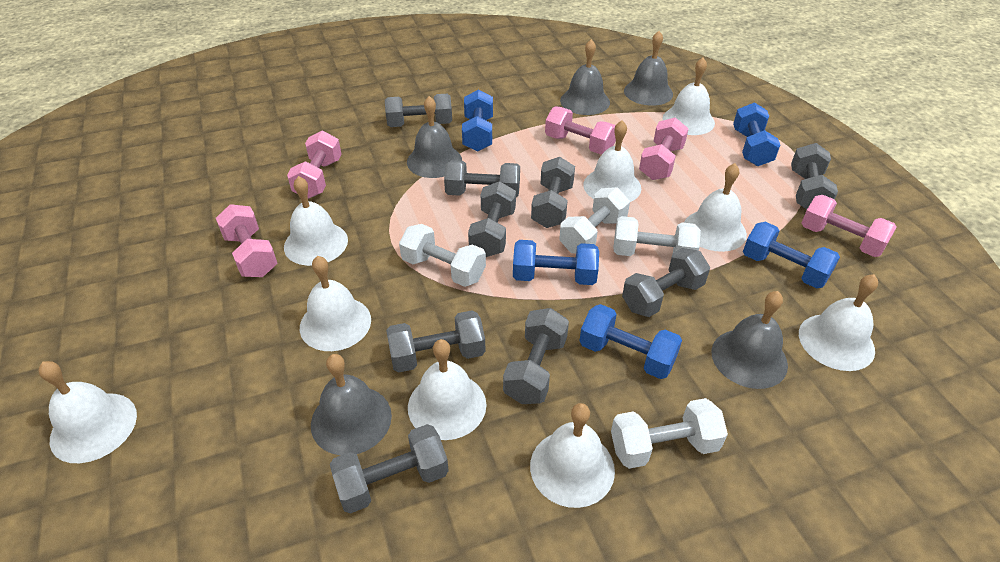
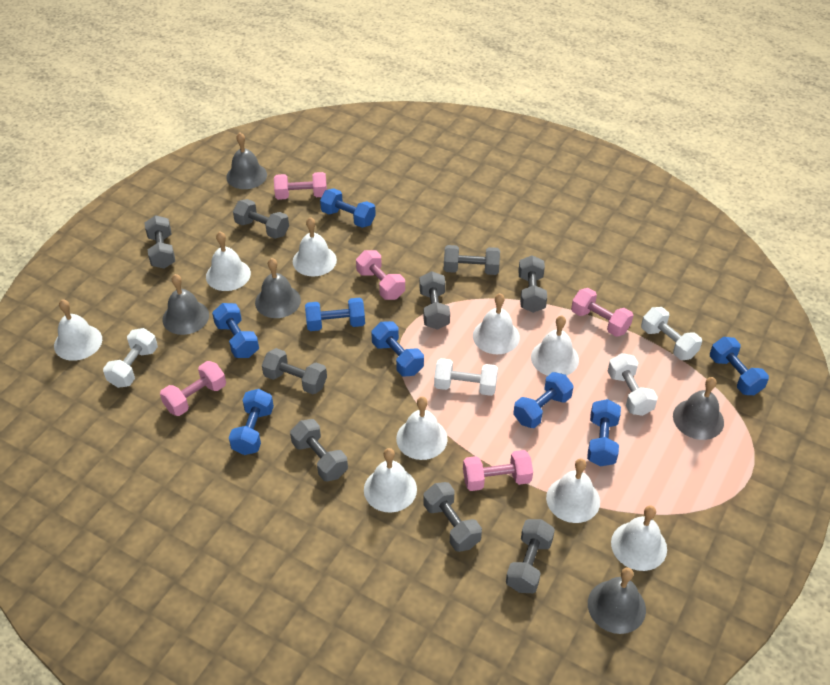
blue dumbbell: 5 -> 8

